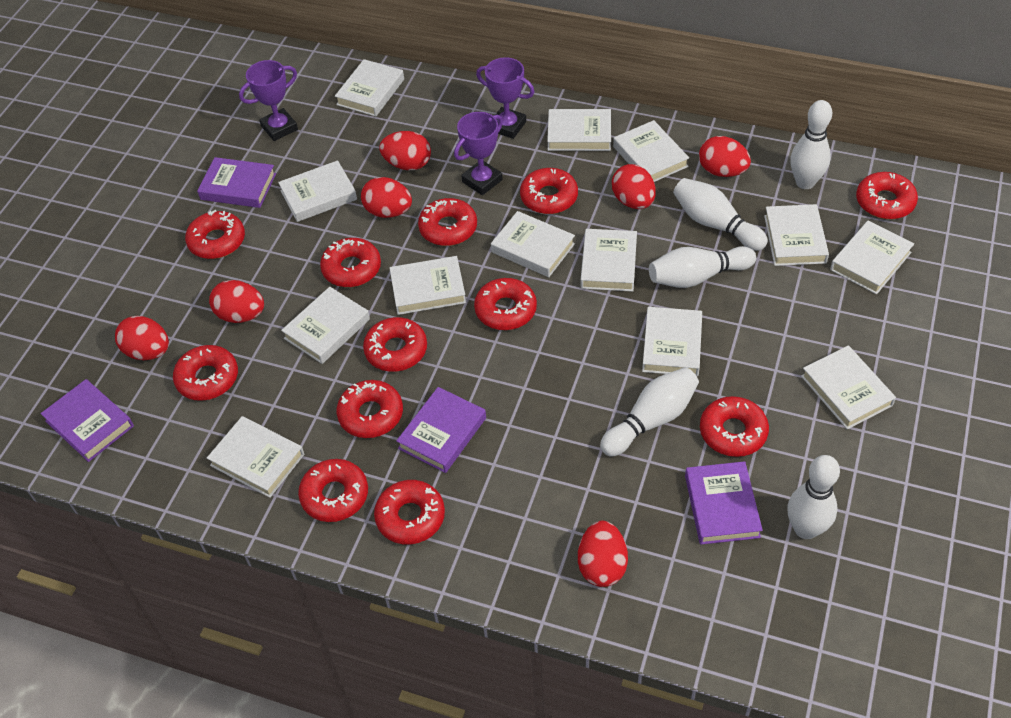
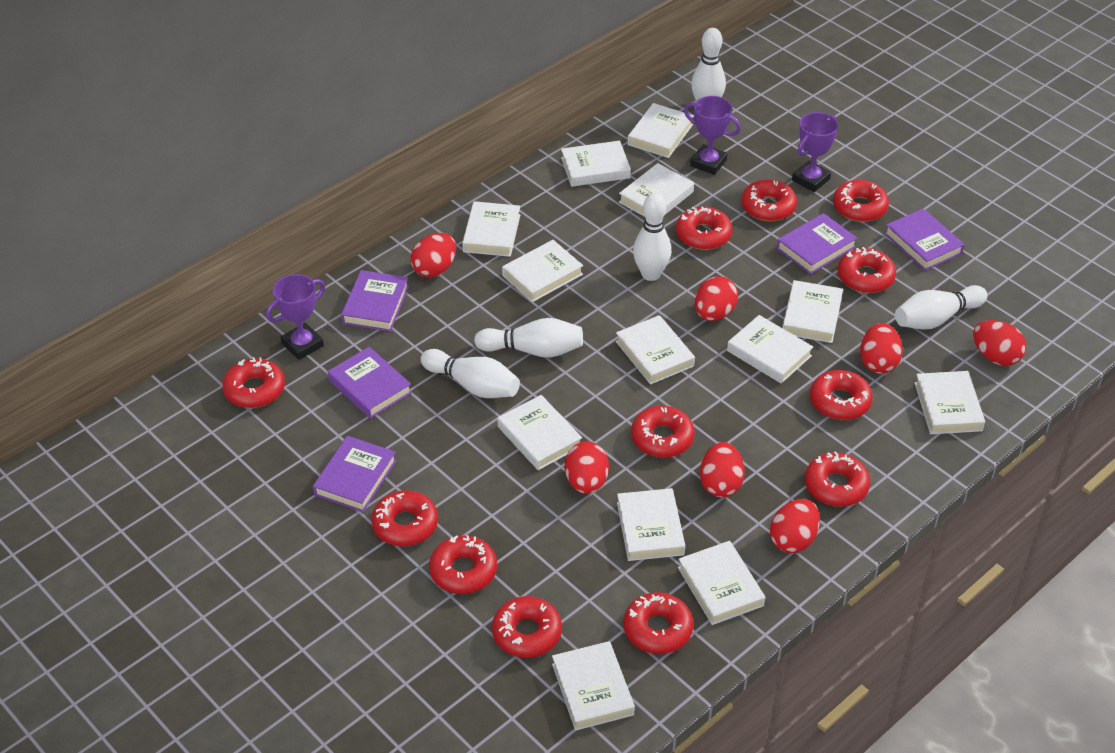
purple book: 4 -> 5

